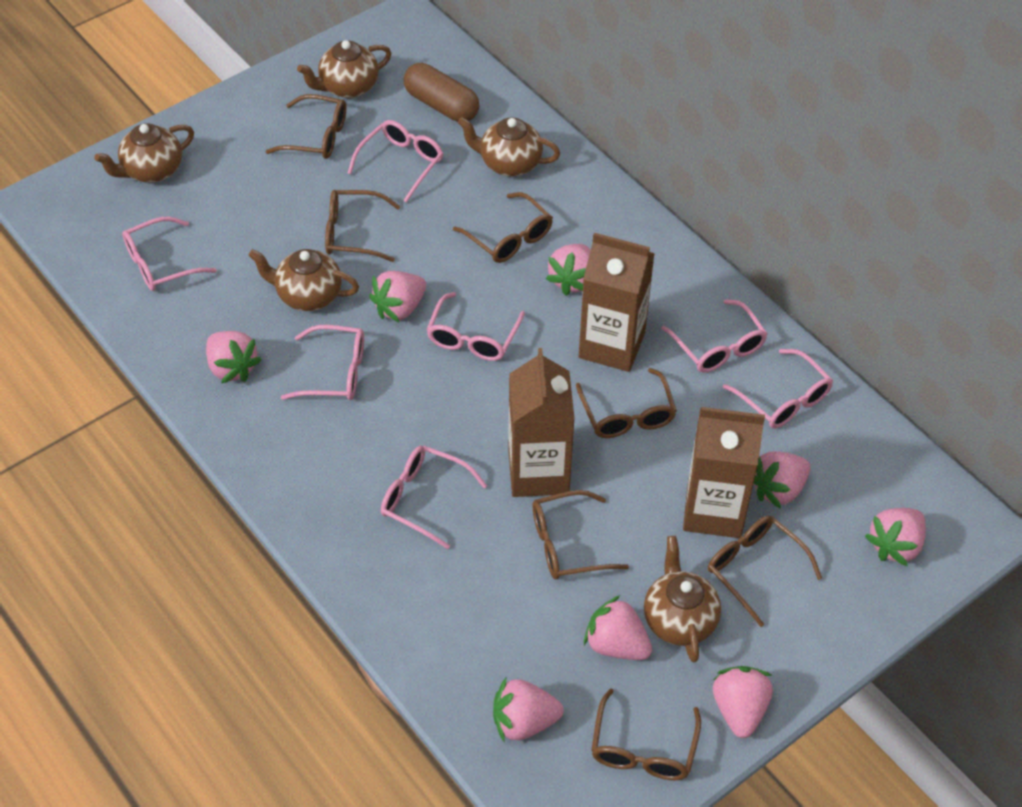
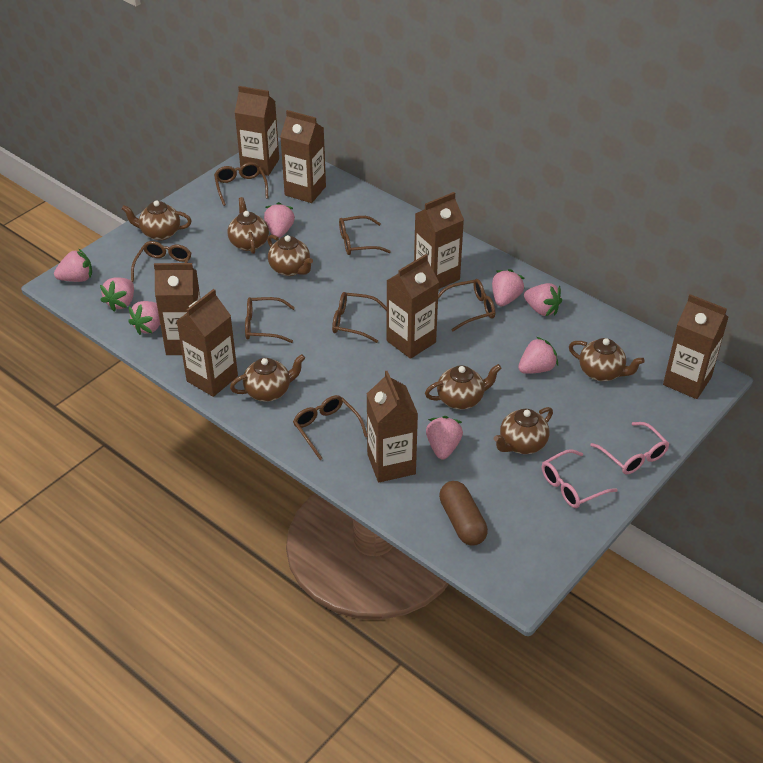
brown carton: 3 -> 8
brown teapot: 5 -> 7
pink glasses: 7 -> 2

